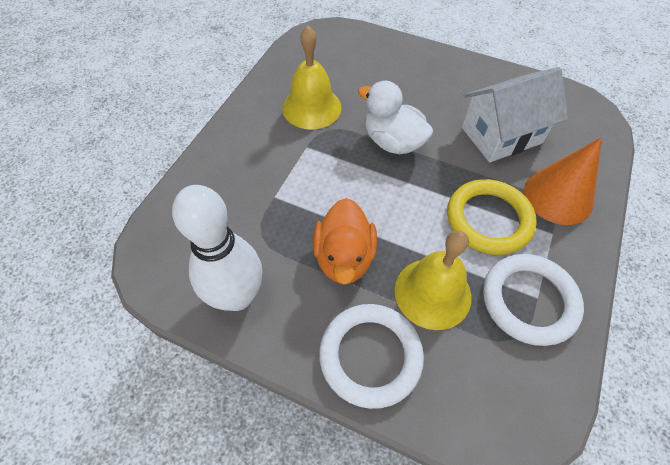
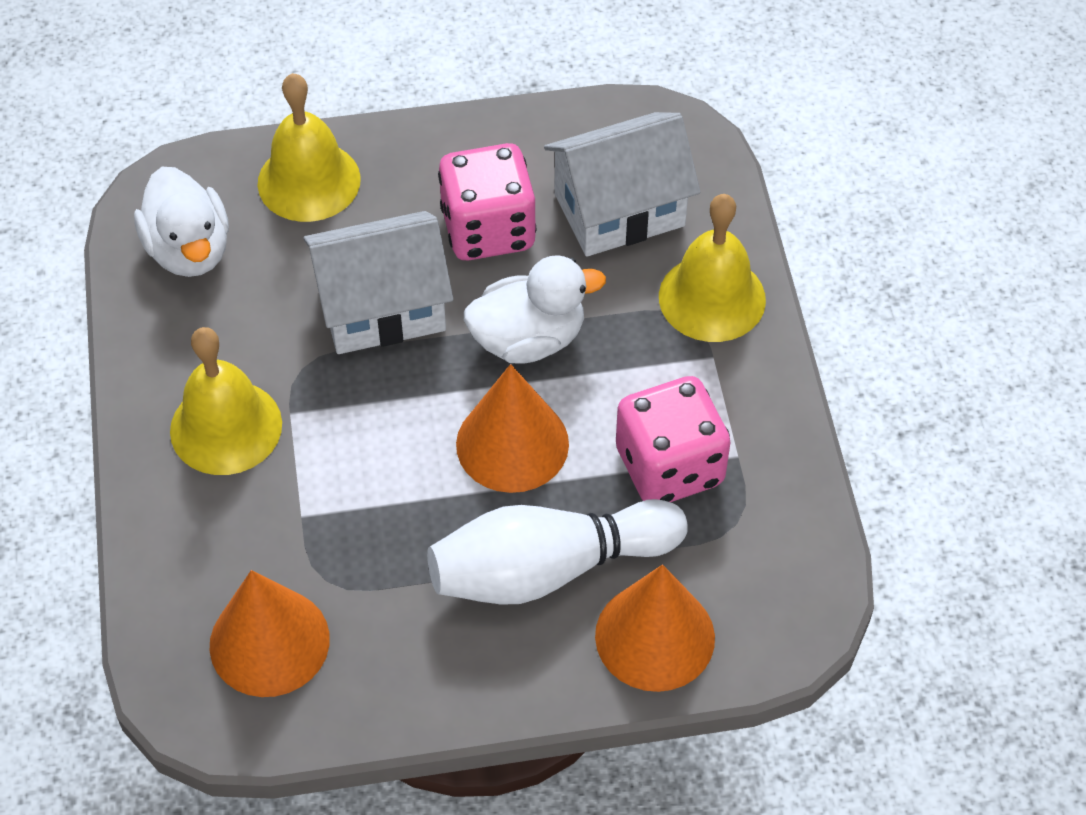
orange cone: 1 -> 3
orange duck: 1 -> 0
pink dice: 0 -> 2
white duck: 1 -> 2
white house: 1 -> 2
white ring: 2 -> 0
yellow bell: 2 -> 3
yellow ring: 1 -> 0

